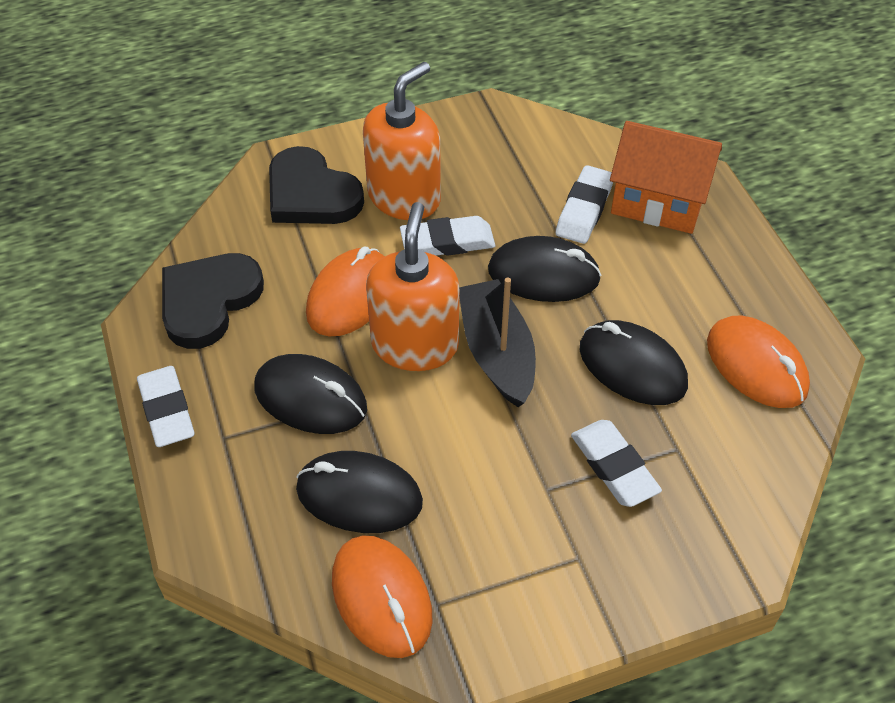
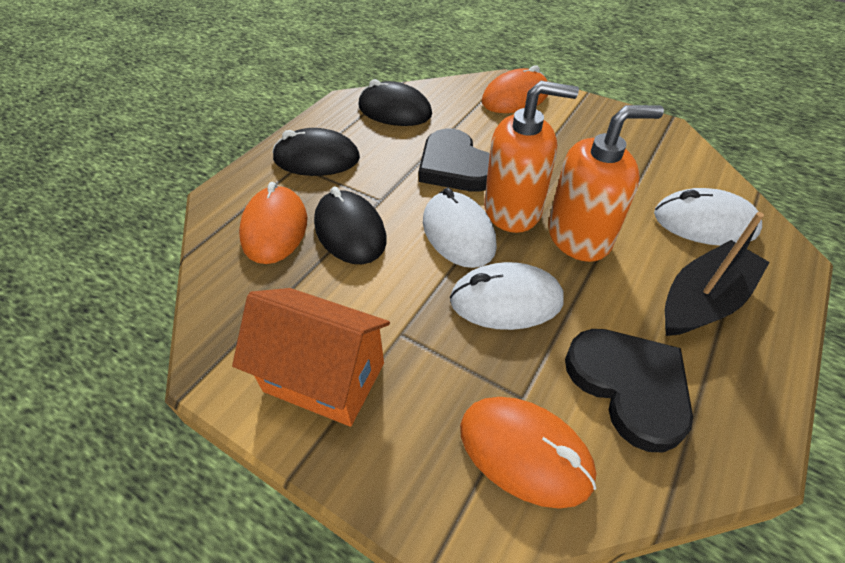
black mouse: 4 -> 3
white eraser: 4 -> 0
white mouse: 0 -> 3

